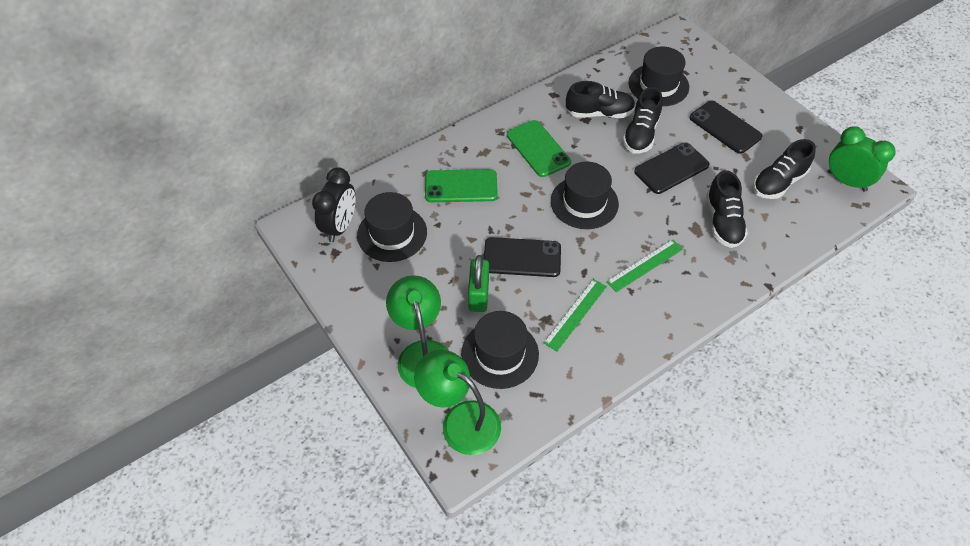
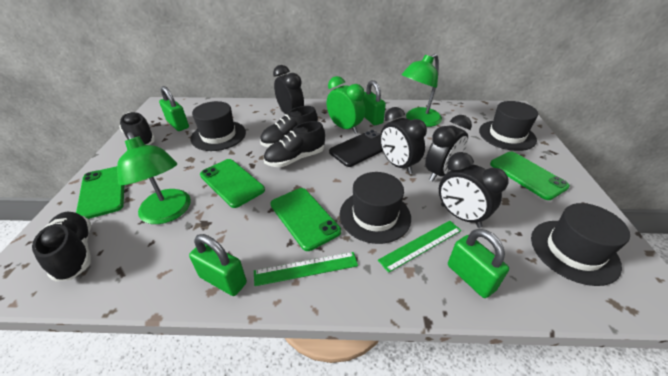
black clock: 1 -> 4
black phone: 3 -> 1
green padlock: 1 -> 4
green phone: 2 -> 4

